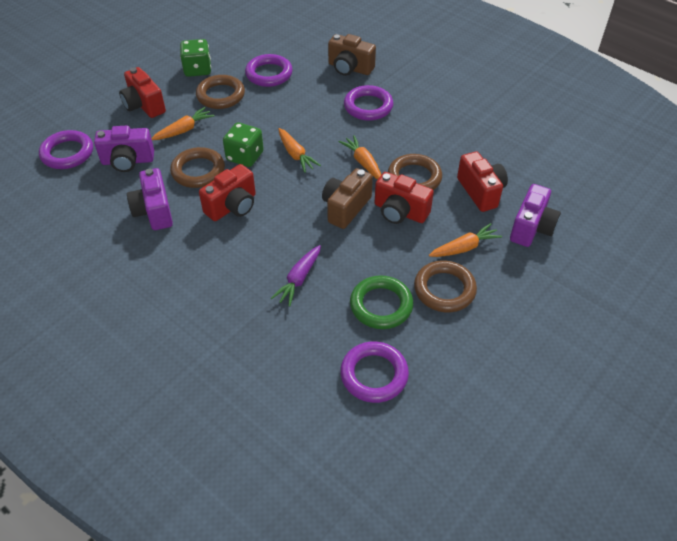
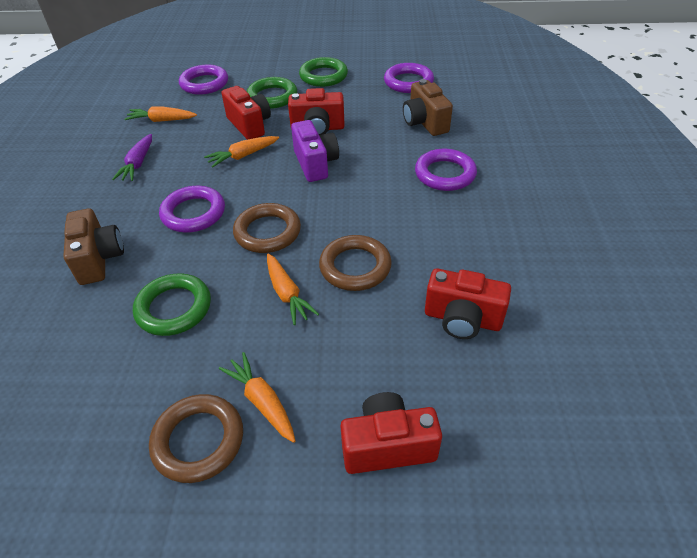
brown ring: 4 -> 3
green dice: 2 -> 0
green ring: 1 -> 3
purple camera: 3 -> 1

